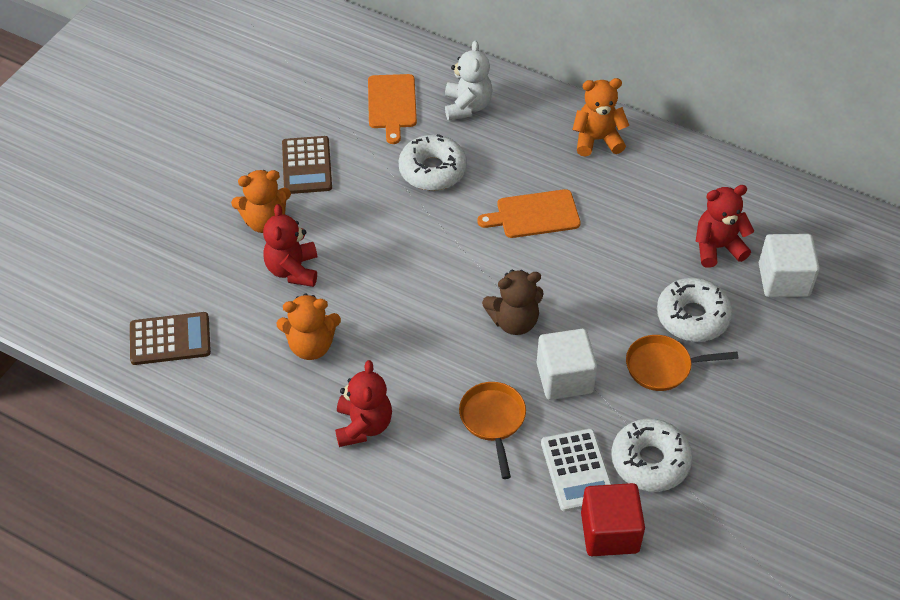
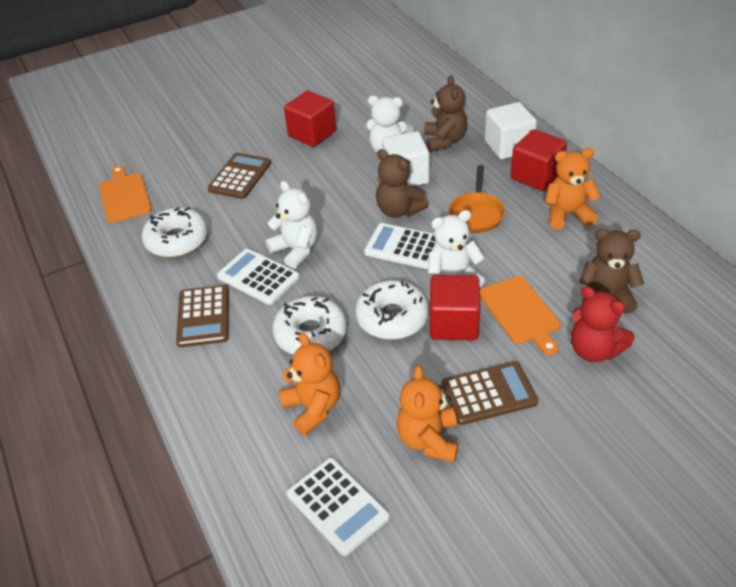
brown calculator: 2 -> 3
brown teddy bear: 1 -> 3
orange pan: 2 -> 1
red cube: 1 -> 3
red teddy bear: 3 -> 1
white calculator: 1 -> 3
white teddy bear: 1 -> 3

